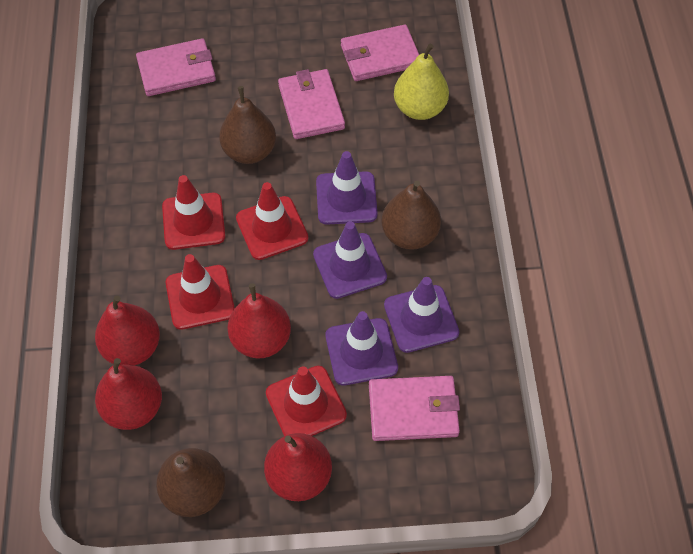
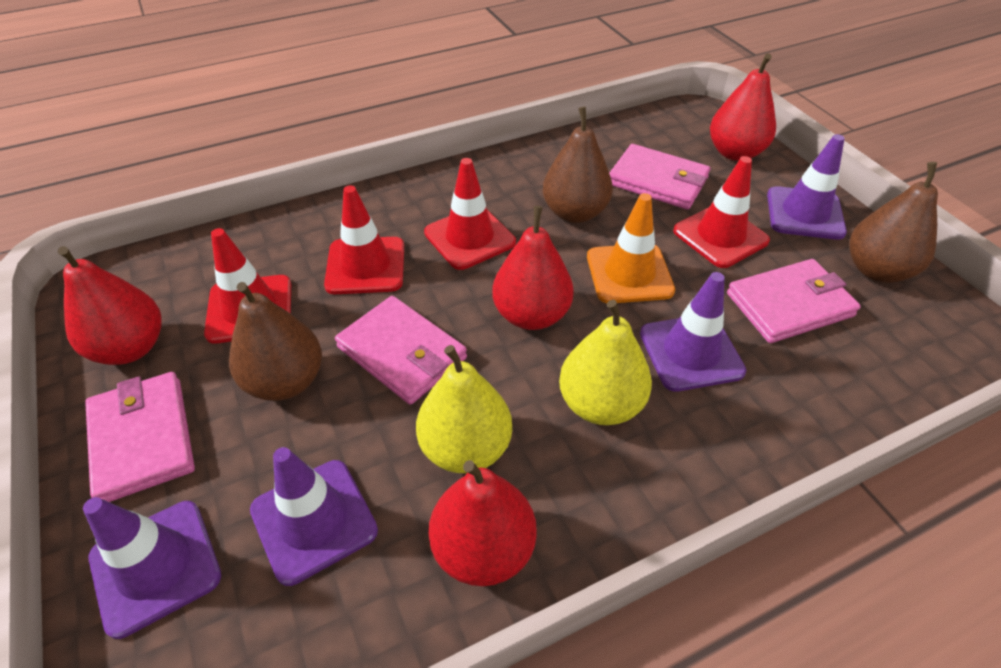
orange traffic cone: 0 -> 1
yellow pear: 1 -> 2

